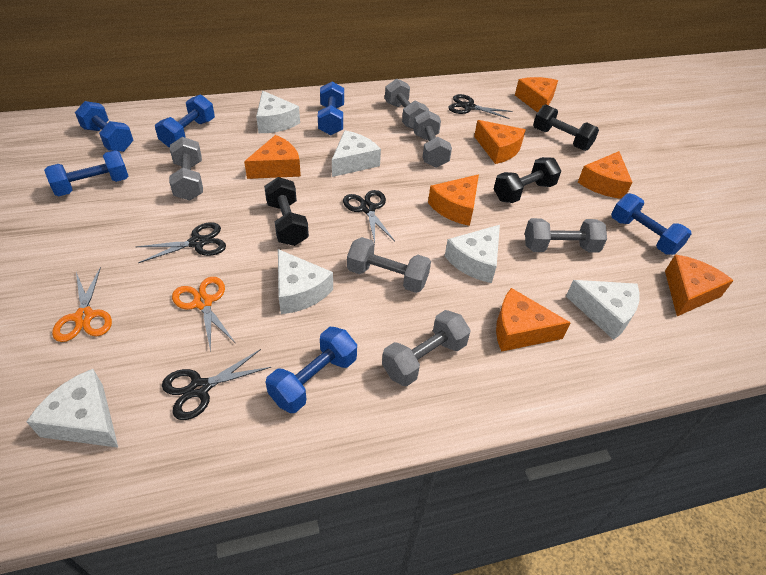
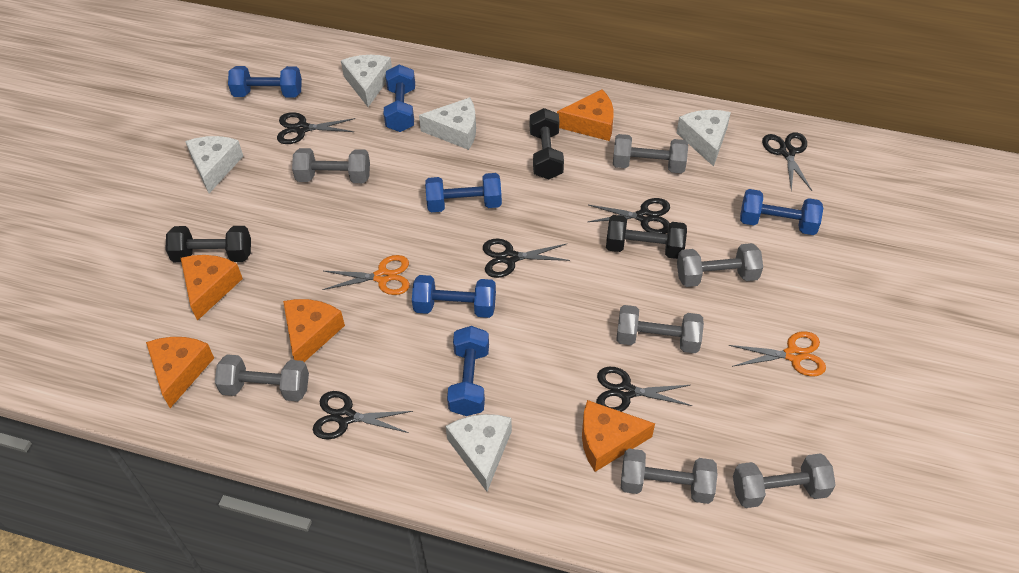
black scissors: 4 -> 6
grey dumbbell: 6 -> 7
orange cheese: 7 -> 5
white cheese: 6 -> 5

